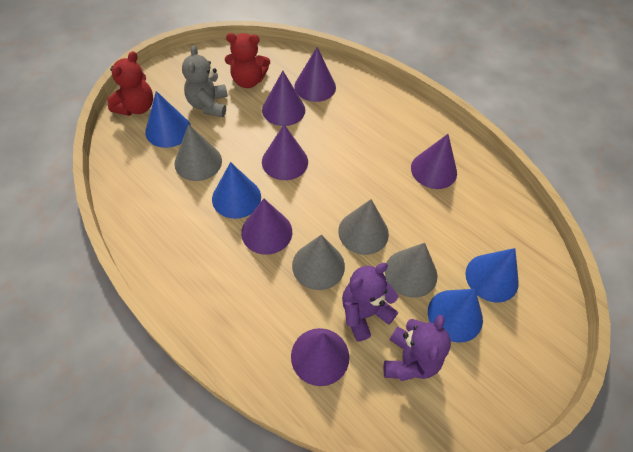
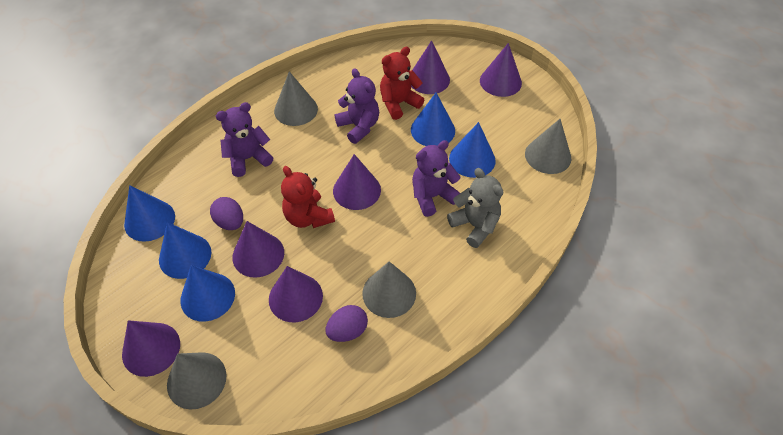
blue cone: 4 -> 5
purple egg: 0 -> 2
purple teddy bear: 2 -> 3

